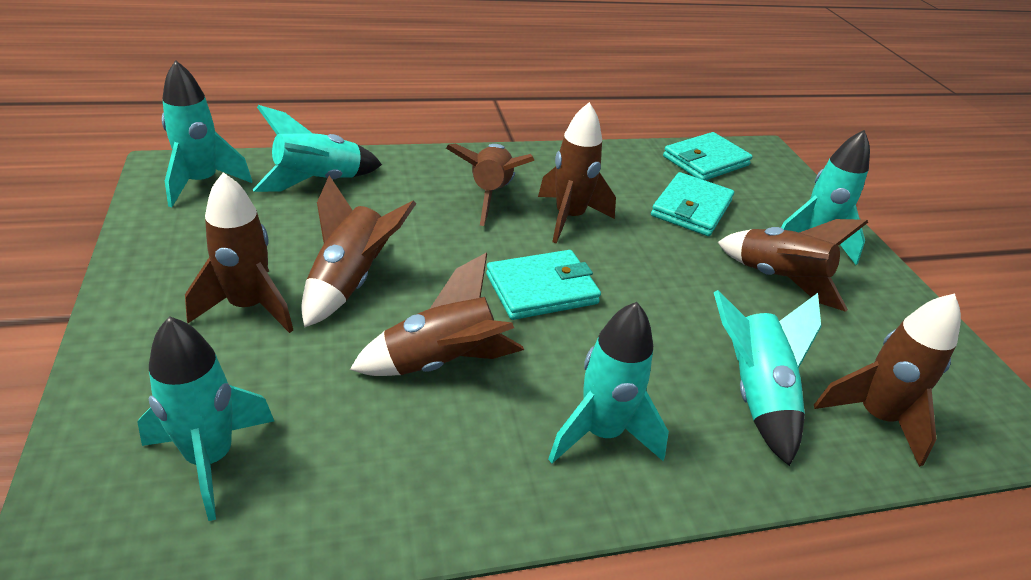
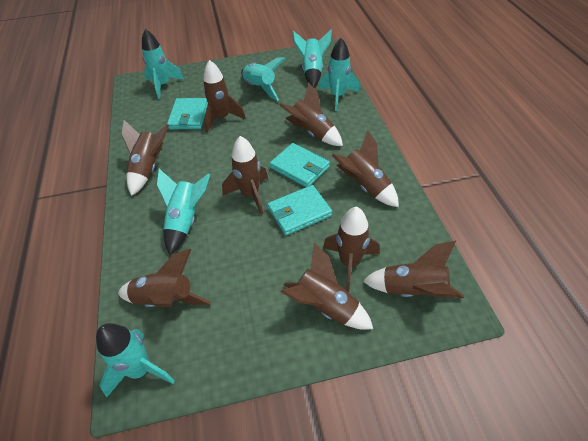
brown rocket: 7 -> 9

